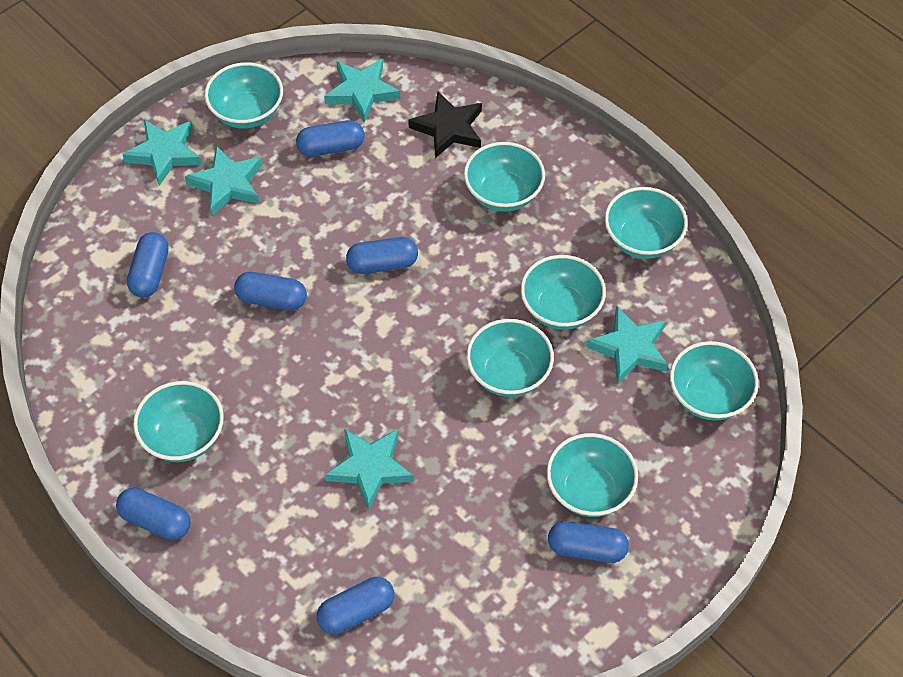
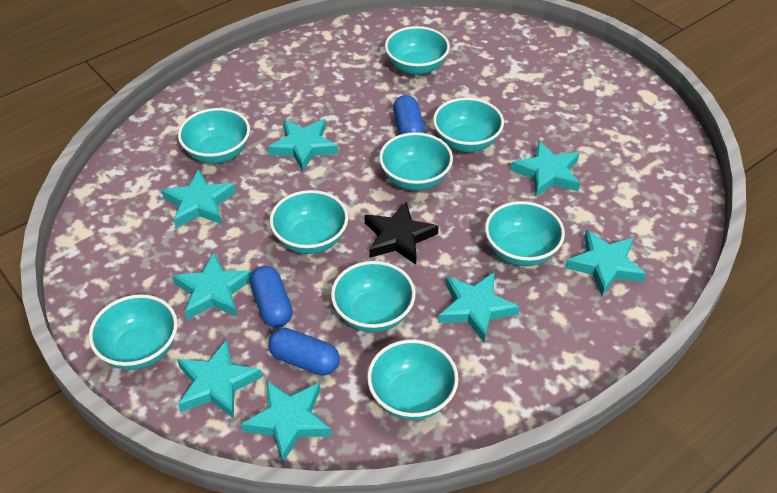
blue capsule: 7 -> 3
turquoise bowl: 8 -> 9
turquoise star: 5 -> 8

